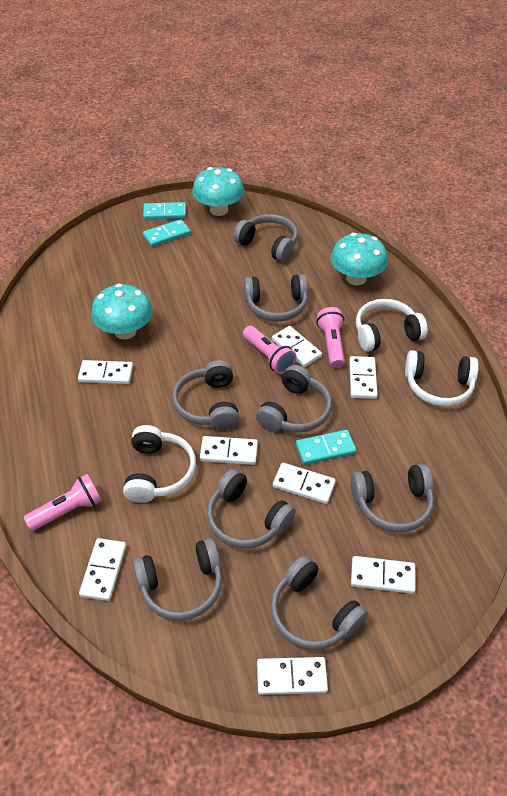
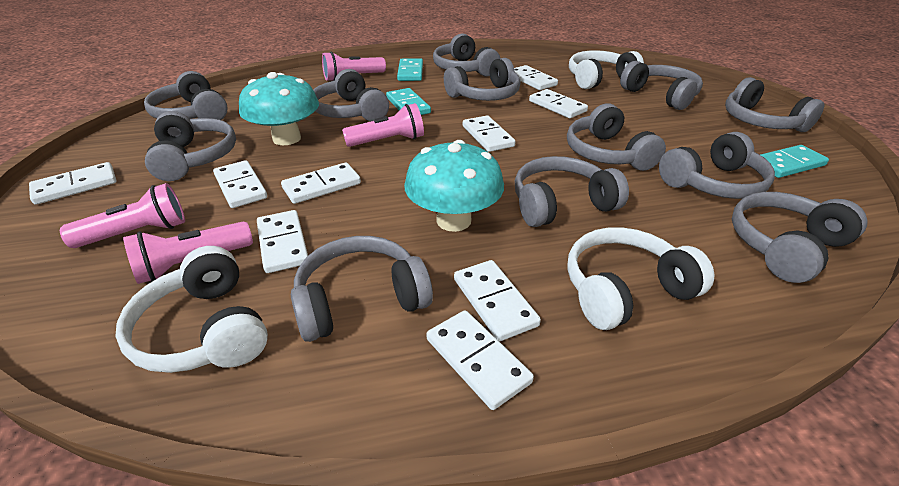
grey headphones: 8 -> 12
pink flashlight: 3 -> 4
turquoise mushroom: 3 -> 2
white domino: 8 -> 9

